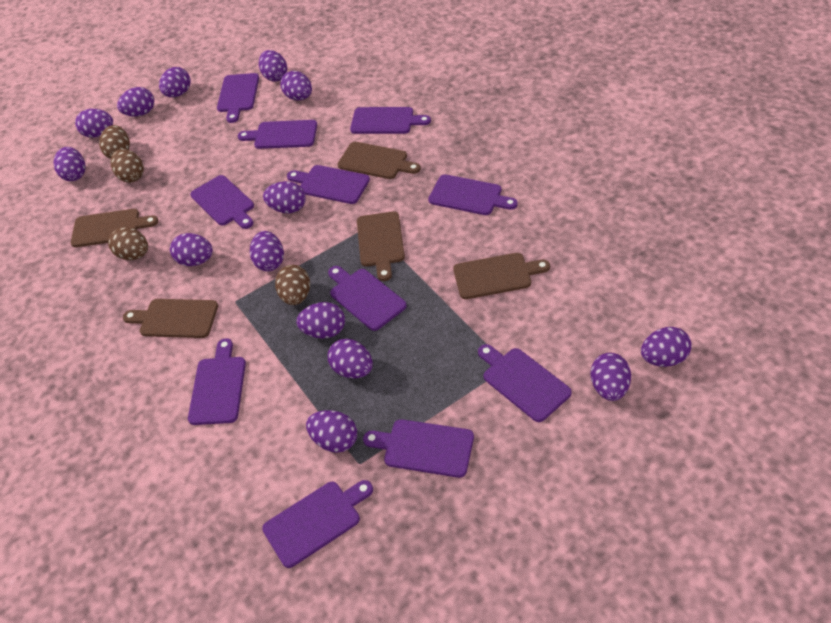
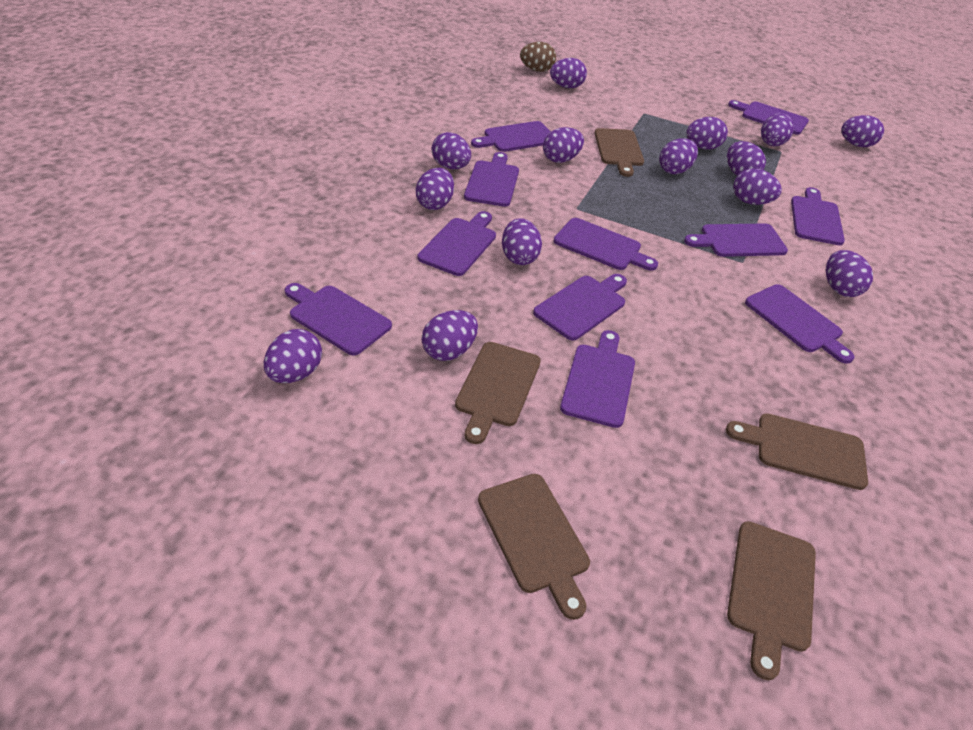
brown egg: 4 -> 1

